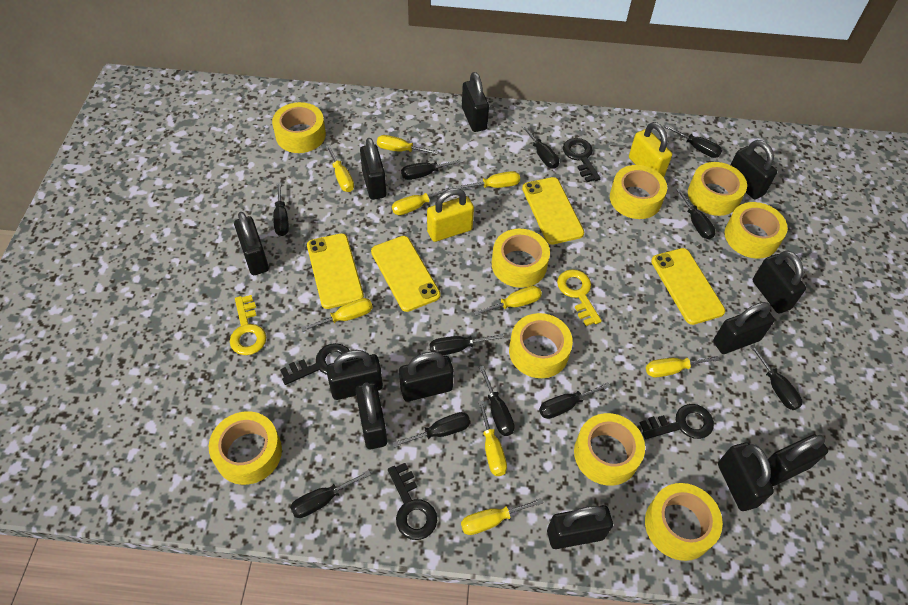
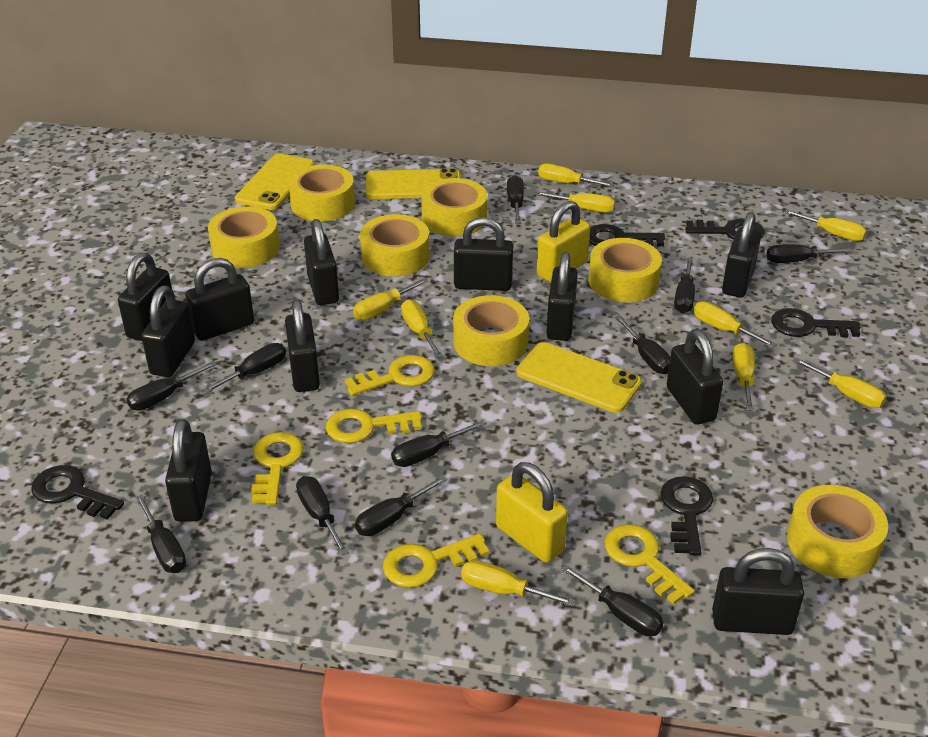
black key: 4 -> 5
black padlock: 12 -> 11
yellow key: 2 -> 5
yellow phone: 4 -> 3
yellow tape: 9 -> 7

